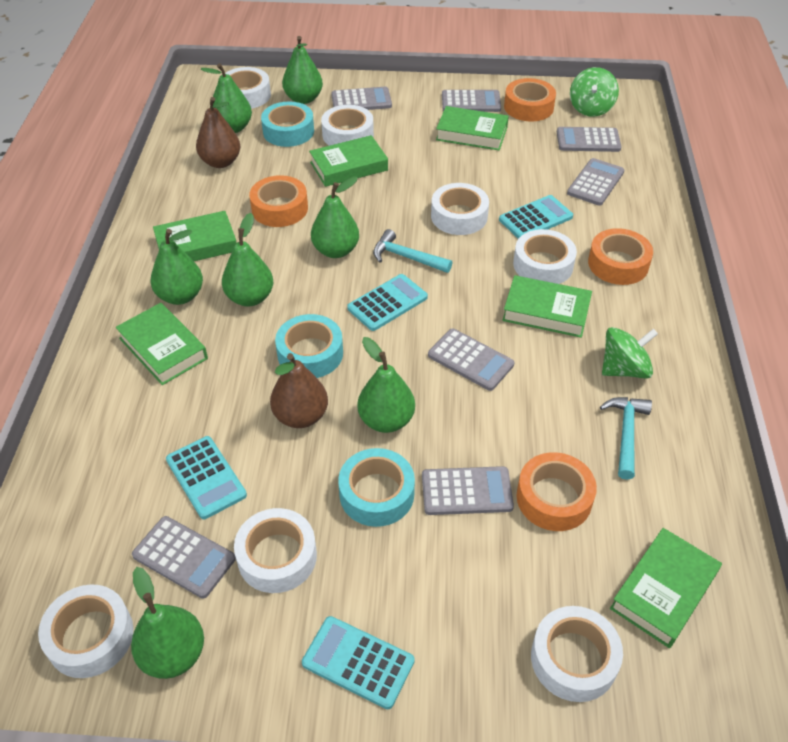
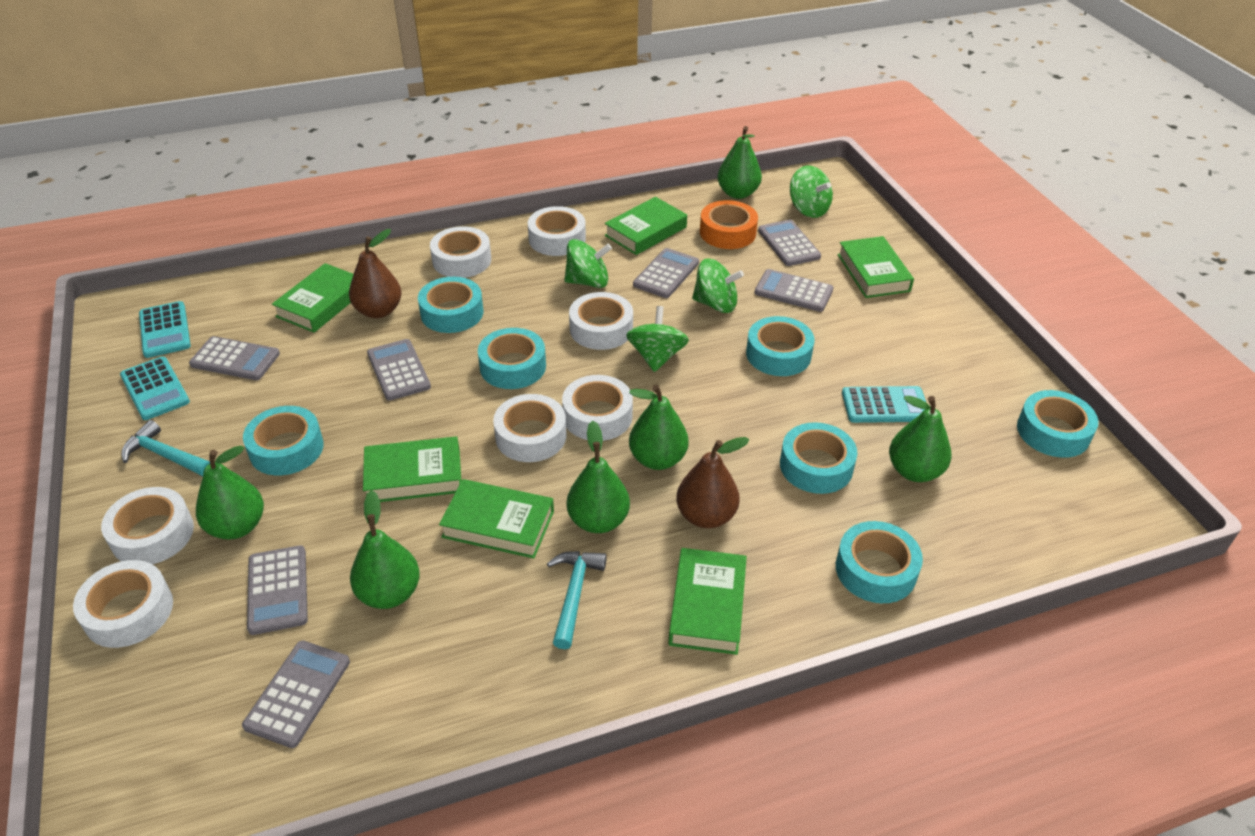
green pear: 7 -> 6
green spinning top: 2 -> 4
orange tape: 4 -> 1
turquoise calculator: 4 -> 3
turquoise tape: 3 -> 7

